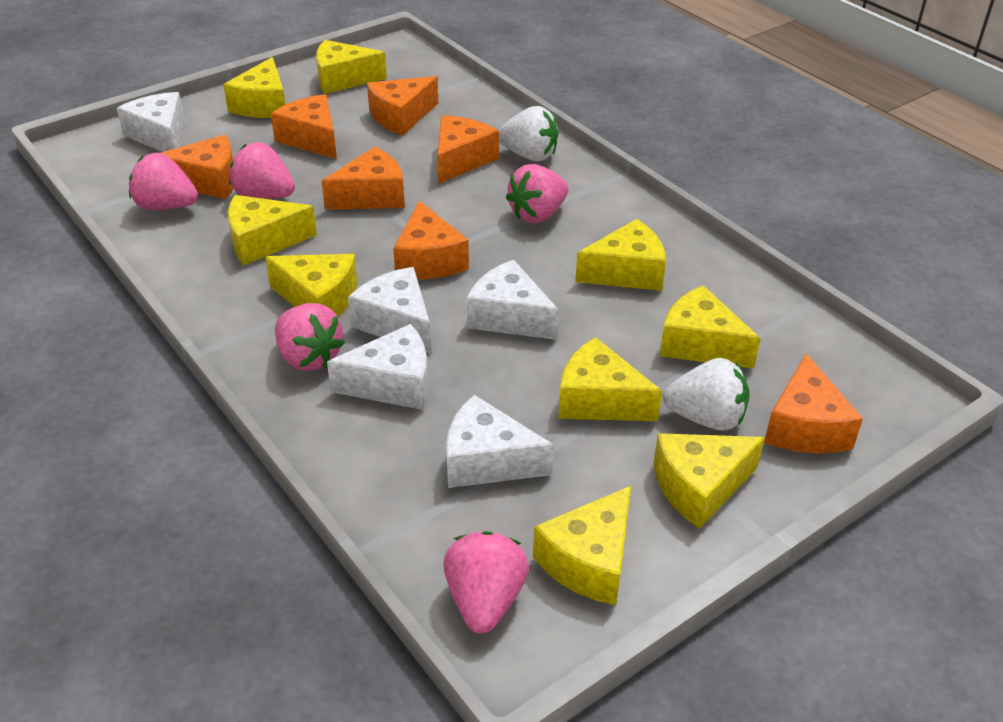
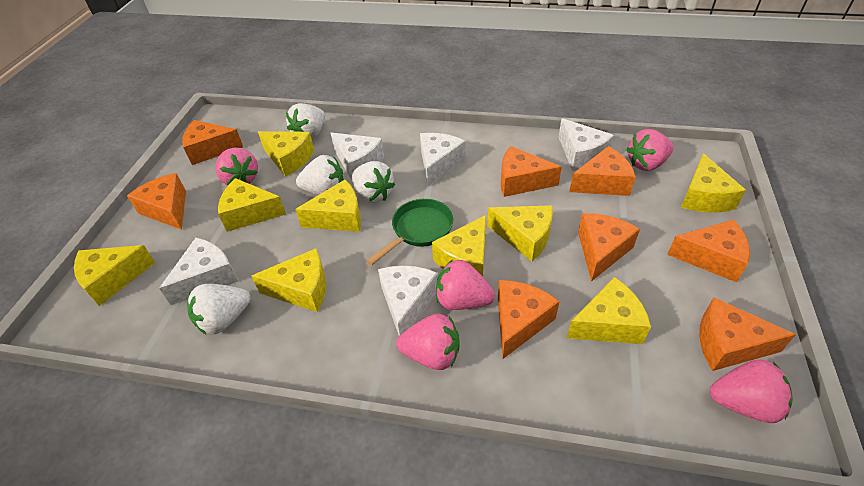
green pan: 0 -> 1
orange cheese: 7 -> 8
white strawberry: 2 -> 4

